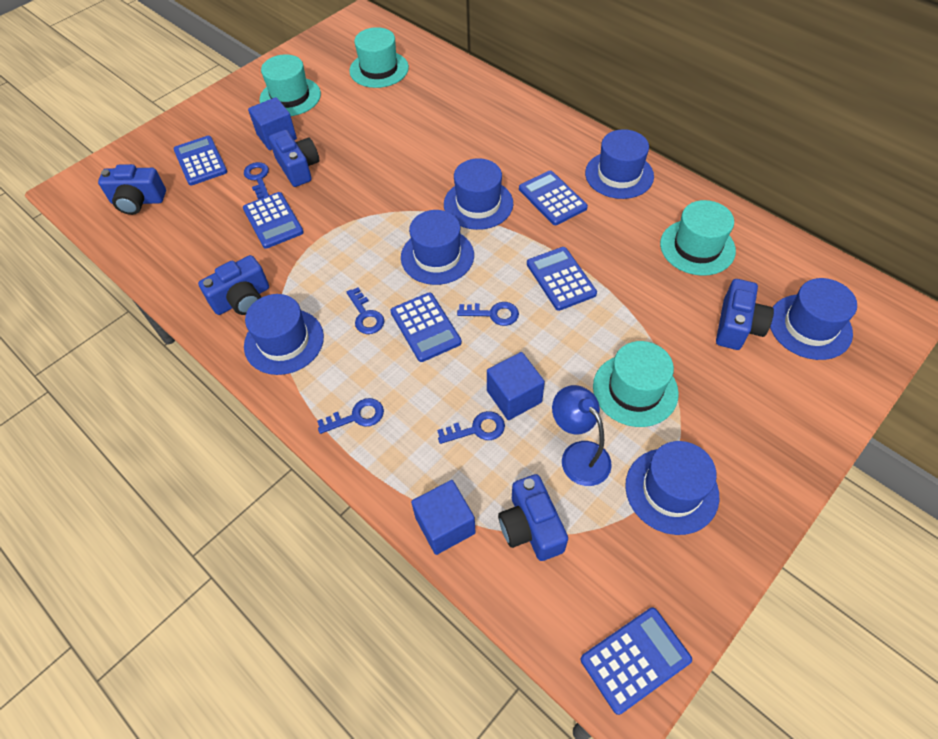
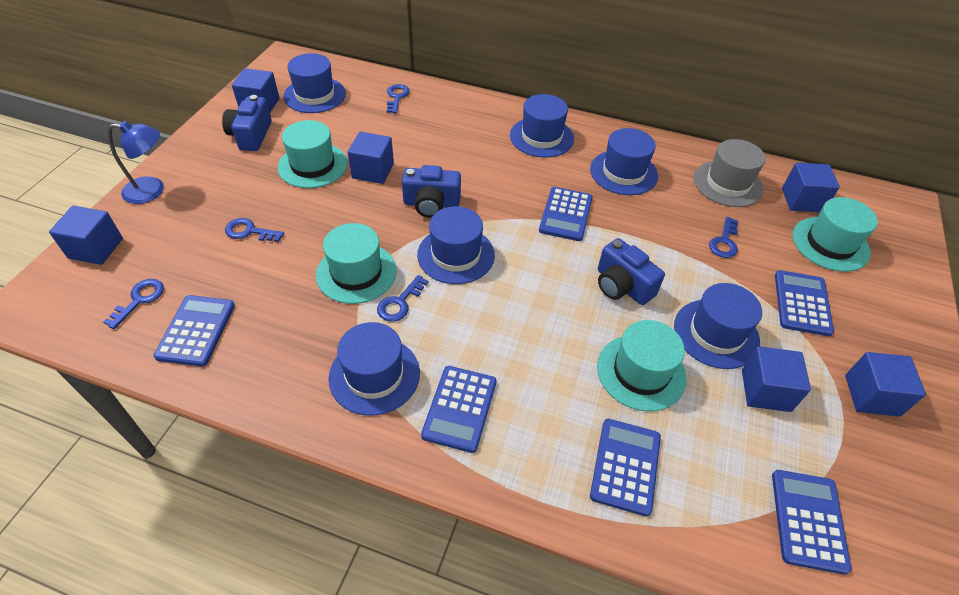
blue camera: 5 -> 3
blue cube: 3 -> 6
grey hat: 0 -> 1

